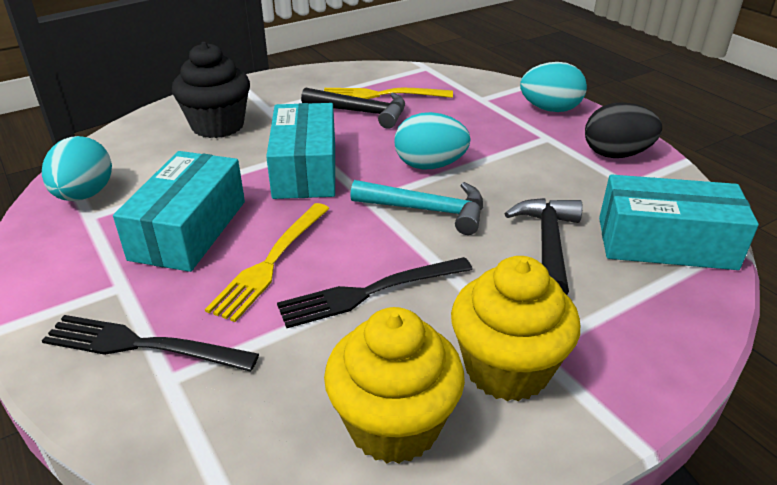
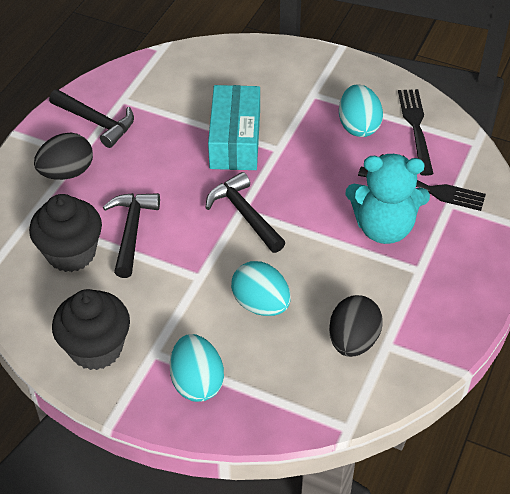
black cupcake: 1 -> 2
black egg: 1 -> 2
black hammer: 2 -> 3
turquoise box: 3 -> 1
turquoise hammer: 1 -> 0
turquoise teddy bear: 0 -> 1
yellow cupcake: 2 -> 0
yellow fork: 2 -> 0

